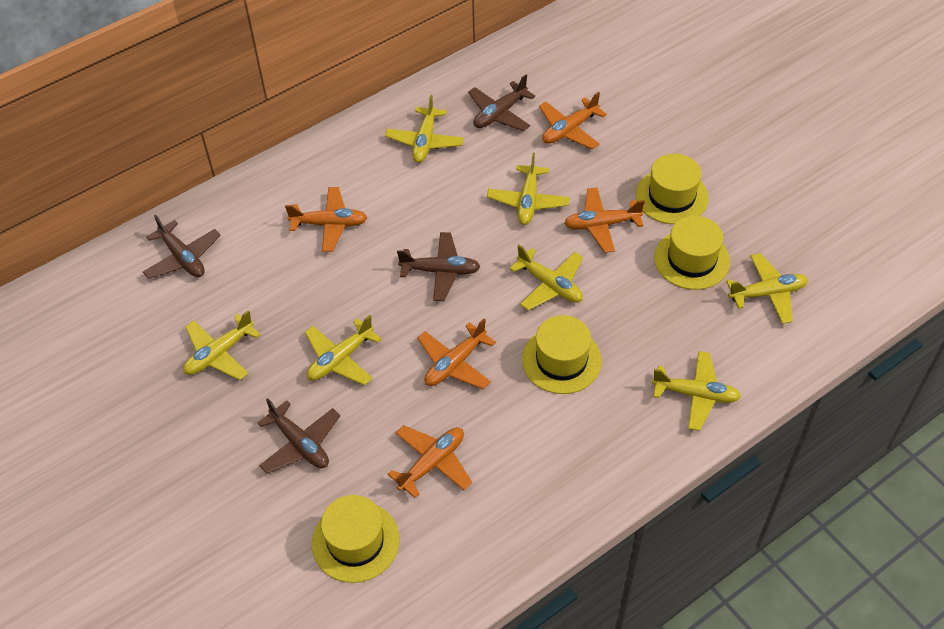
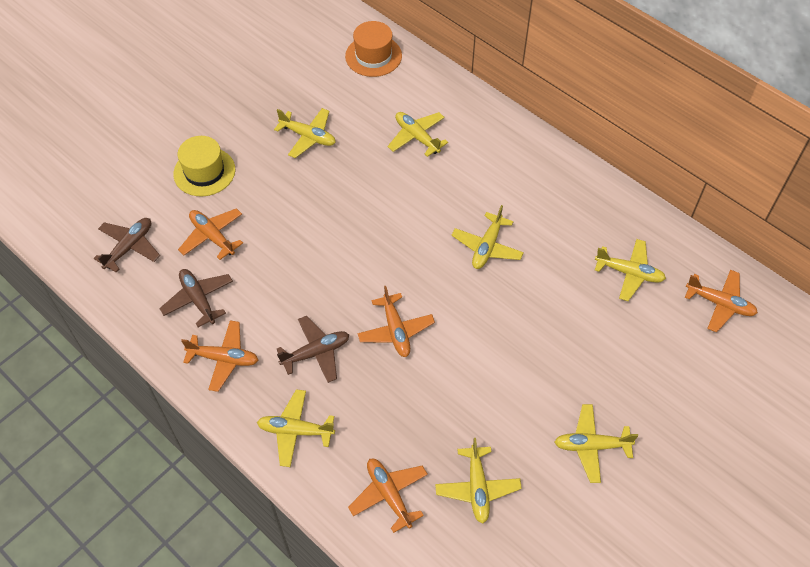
brown plane: 4 -> 3
orange hat: 0 -> 1
yellow hat: 4 -> 1

